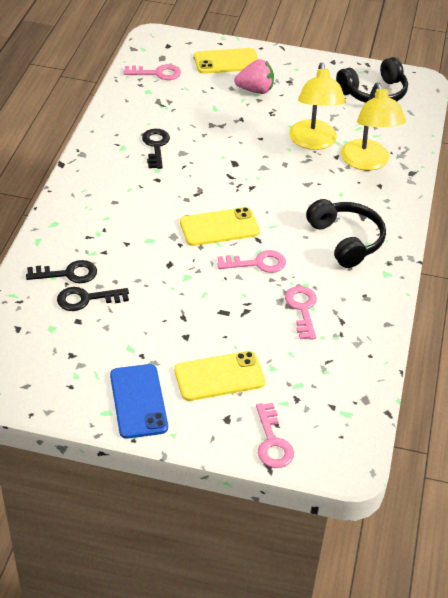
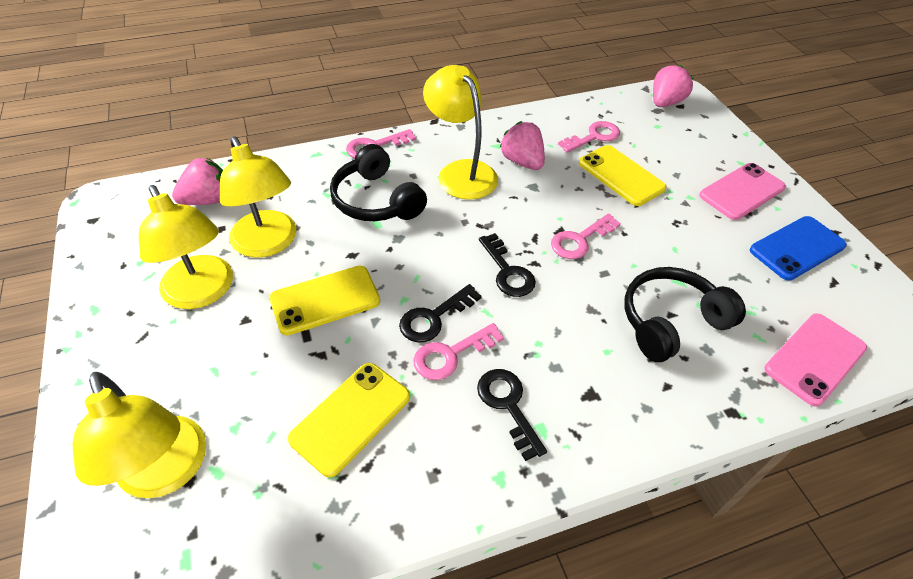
pink phone: 0 -> 2
pink strawberry: 1 -> 3
yellow lamp: 2 -> 4

